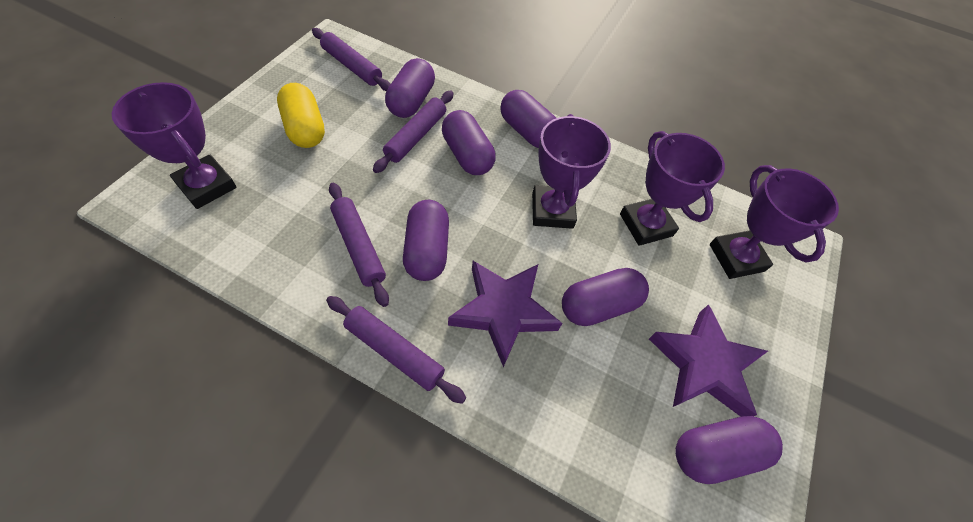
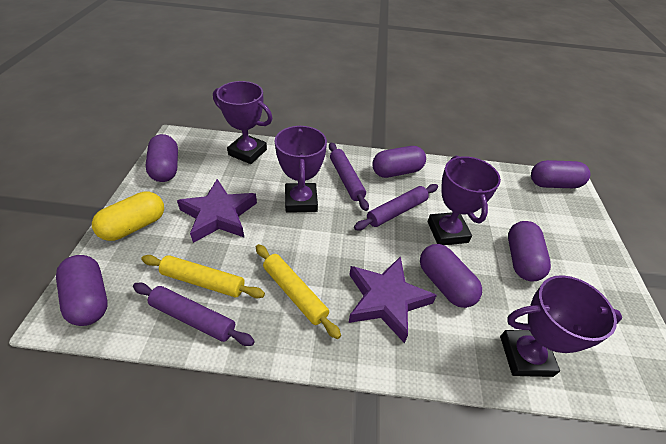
purple rolling pin: 4 -> 3
yellow rolling pin: 0 -> 2

